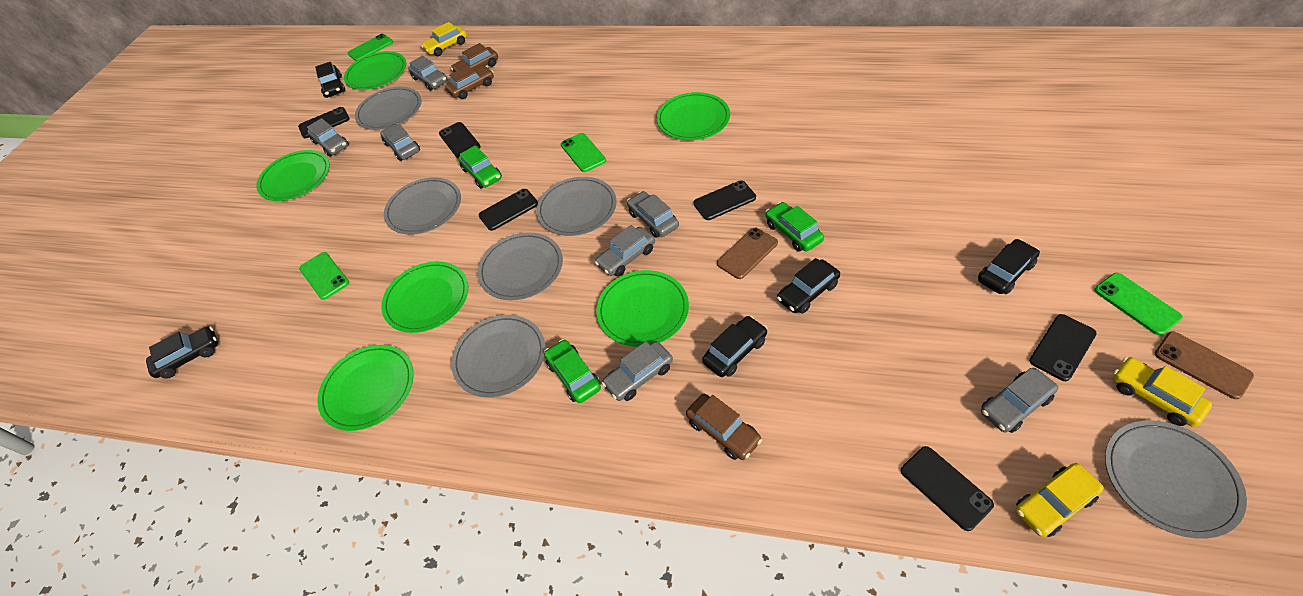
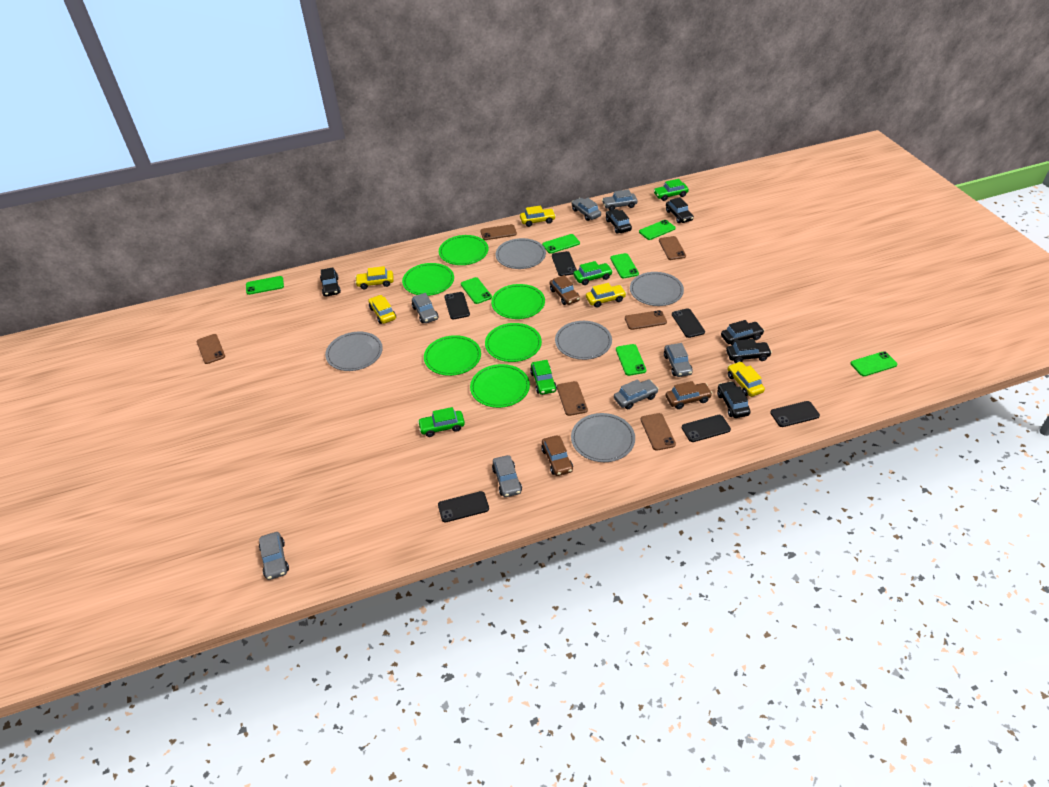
black car: 5 -> 6
brown phone: 2 -> 6
green car: 3 -> 4
green phone: 4 -> 7
grey plate: 6 -> 5
yellow car: 3 -> 5

